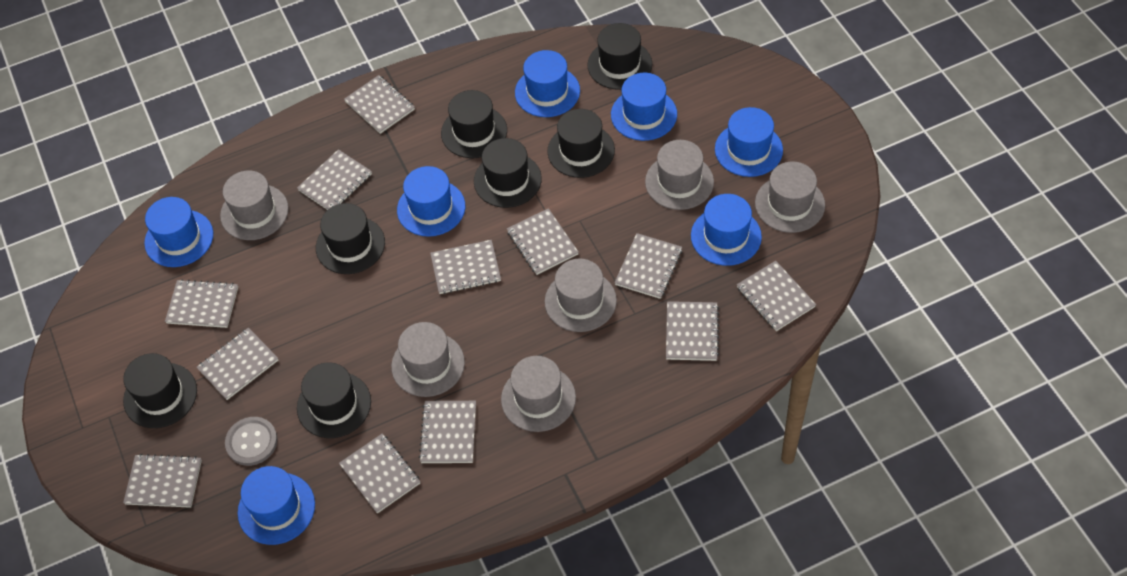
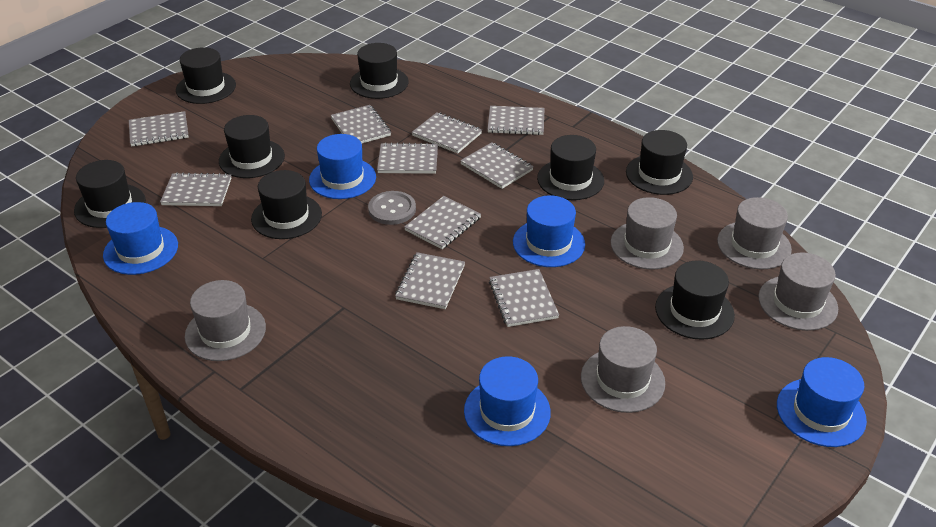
black hat: 7 -> 8
blue hat: 7 -> 5
grey hat: 6 -> 5
grey notebook: 12 -> 10

